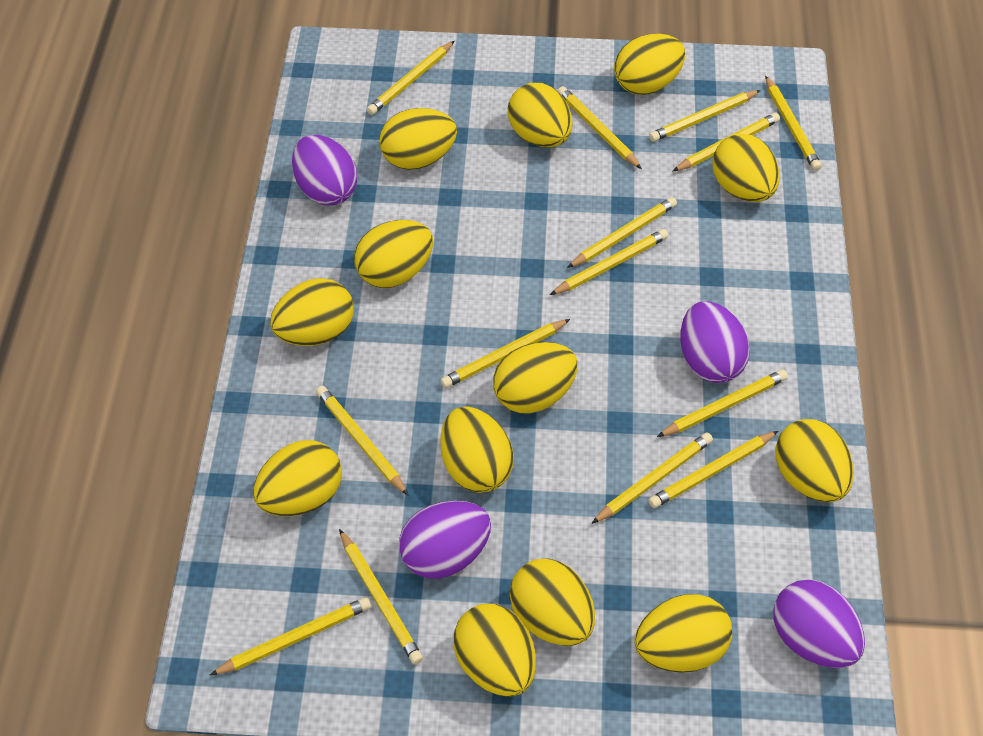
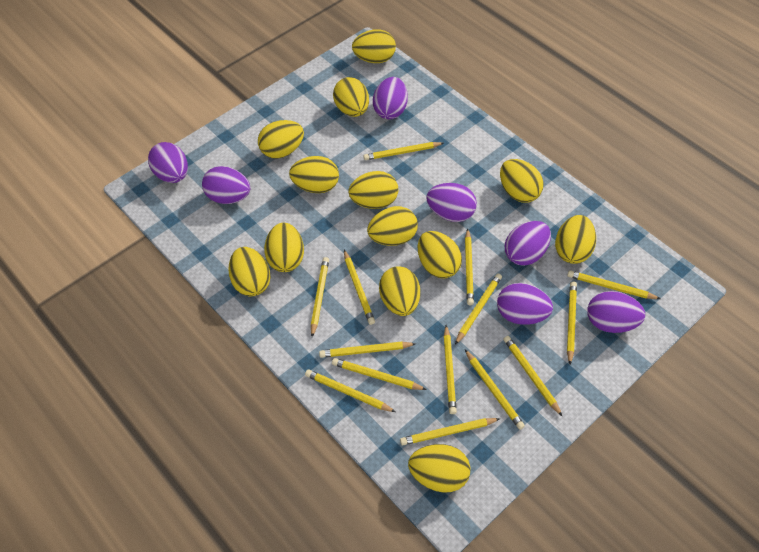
purple egg: 4 -> 7

